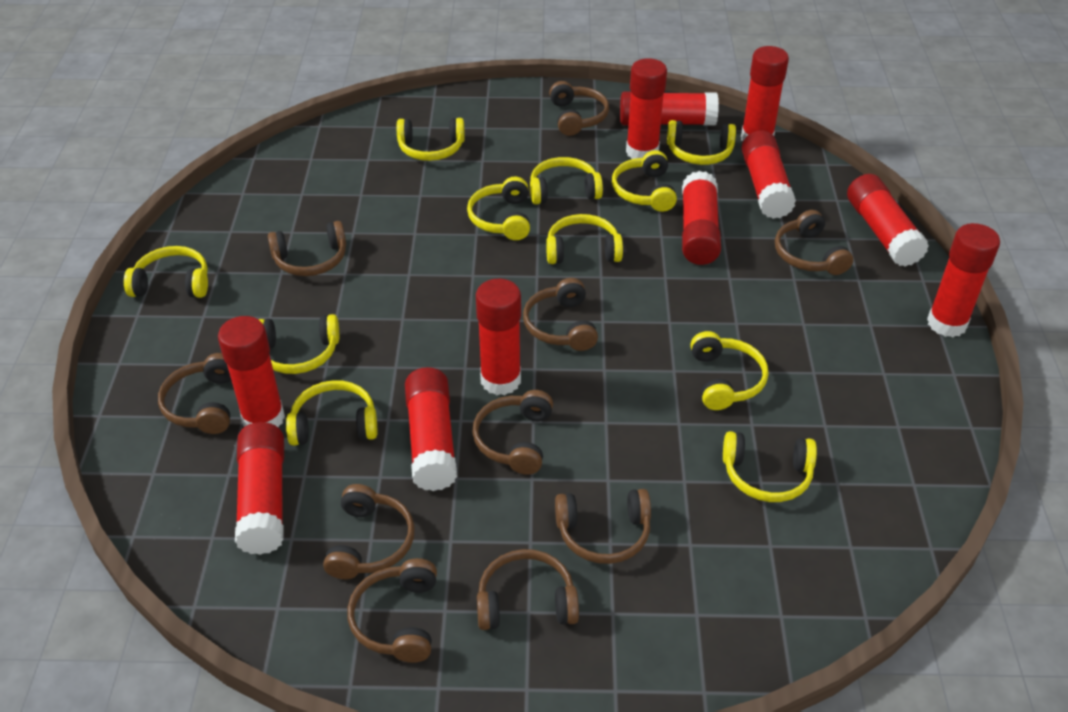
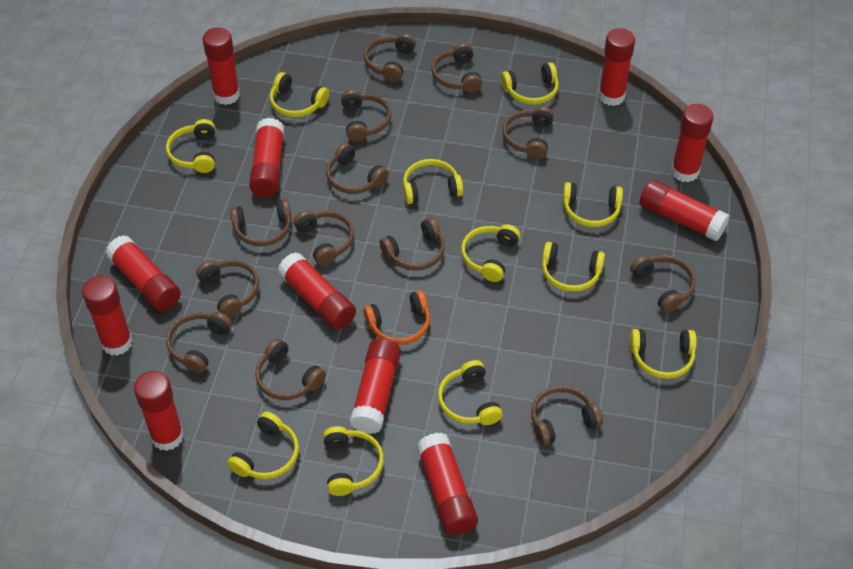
brown headphones: 10 -> 13
orange headphones: 0 -> 1

